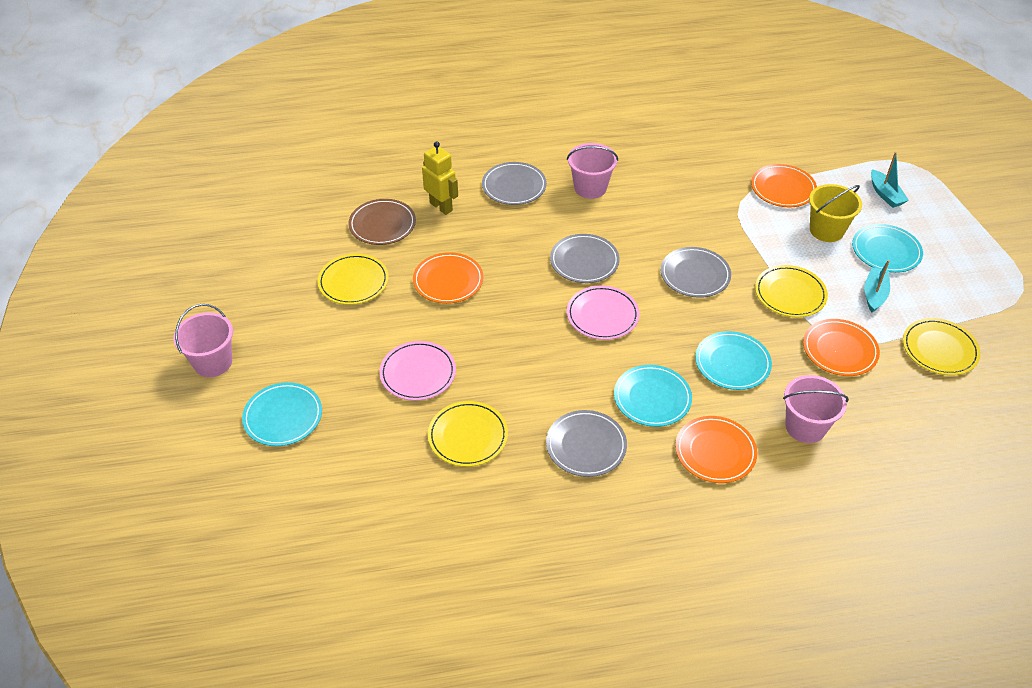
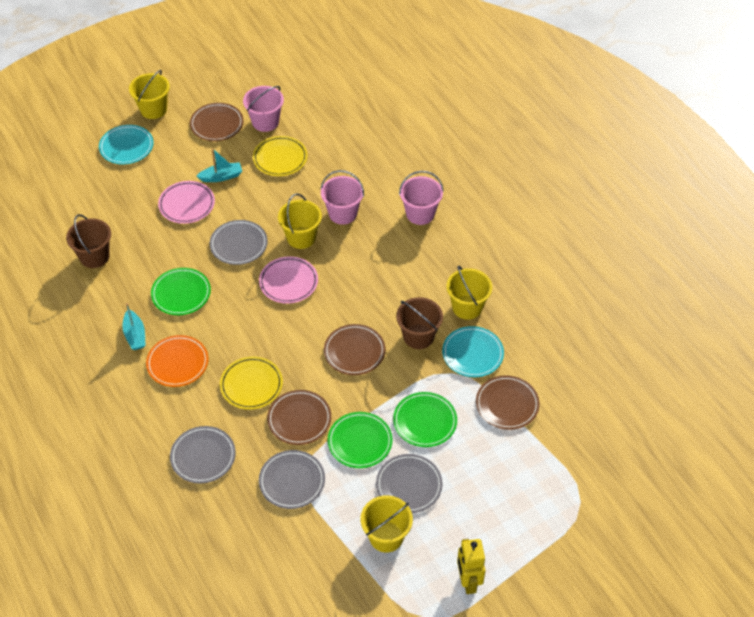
brown bucket: 0 -> 2
brown plate: 1 -> 4
green plate: 0 -> 3
orange plate: 4 -> 1
turquoise plate: 4 -> 2
yellow bucket: 1 -> 4
yellow plate: 4 -> 2

